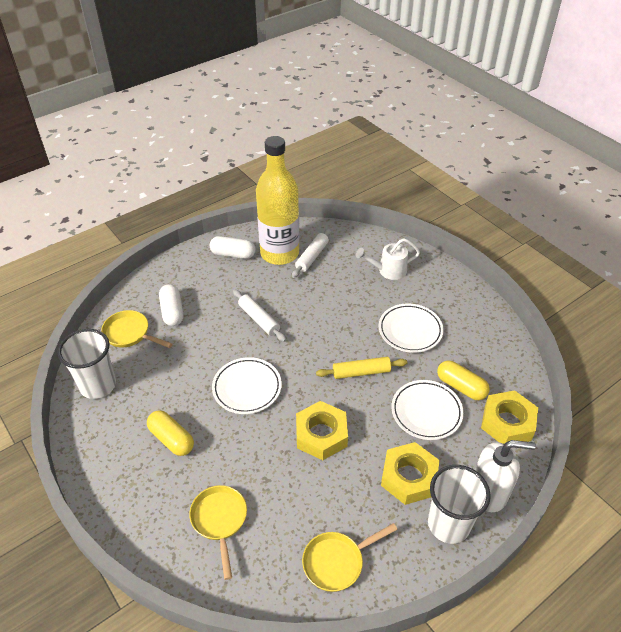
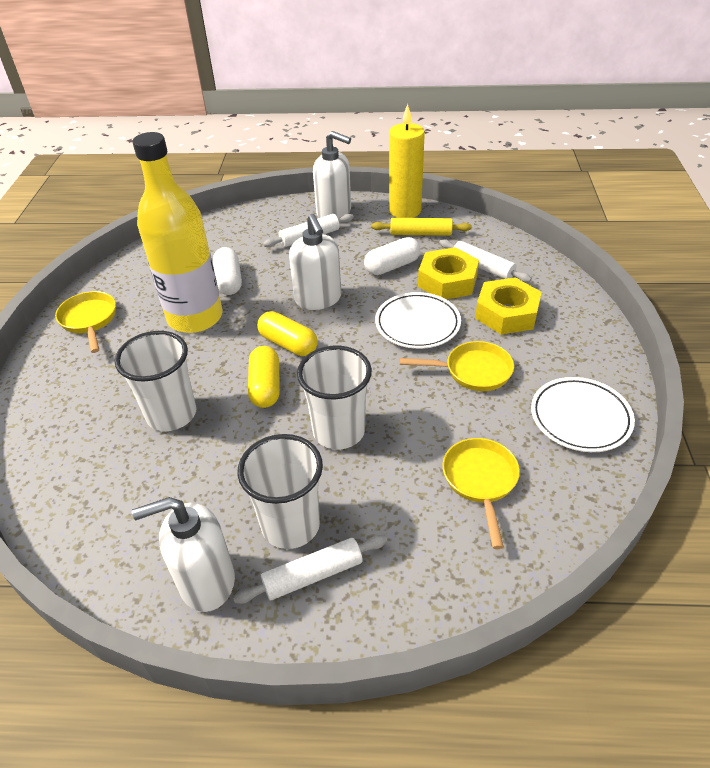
white cup: 2 -> 3
white plate: 3 -> 2
white rolling pin: 2 -> 3
white soap dispenser: 1 -> 3
white watering can: 1 -> 0
yellow candle: 0 -> 1
yellow nut: 3 -> 2

